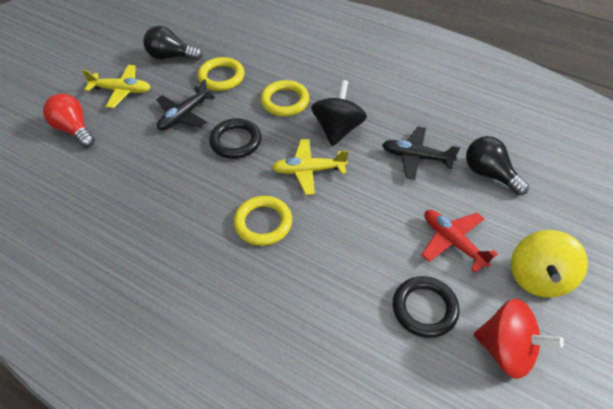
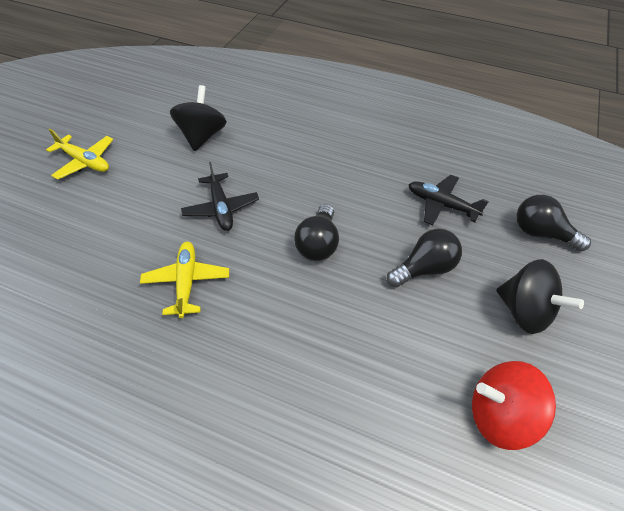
black light bulb: 2 -> 3
black ring: 2 -> 0
black spinning top: 1 -> 2
red light bulb: 1 -> 0
red plane: 1 -> 0
yellow ring: 3 -> 0
yellow spinning top: 1 -> 0

